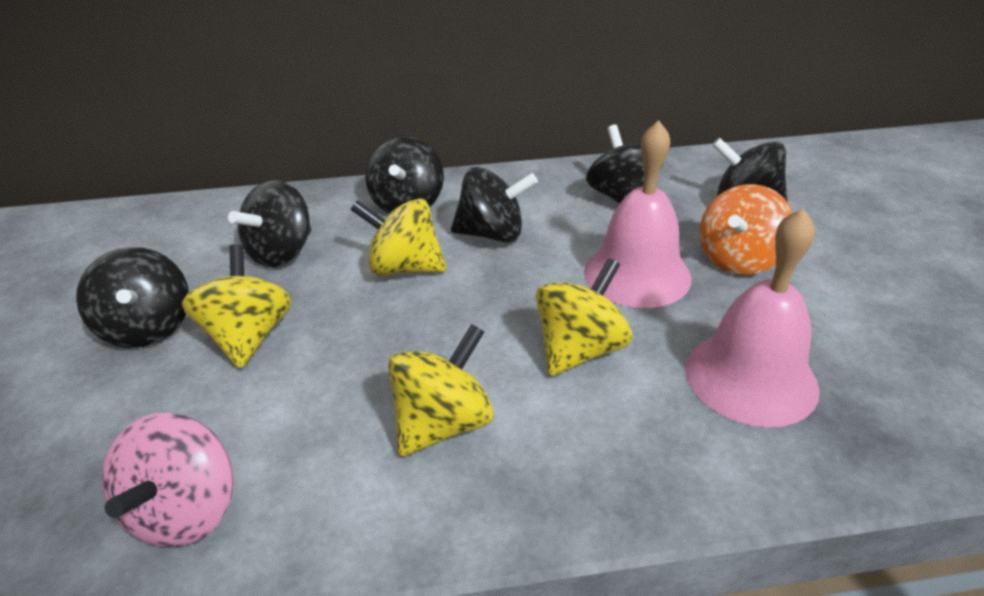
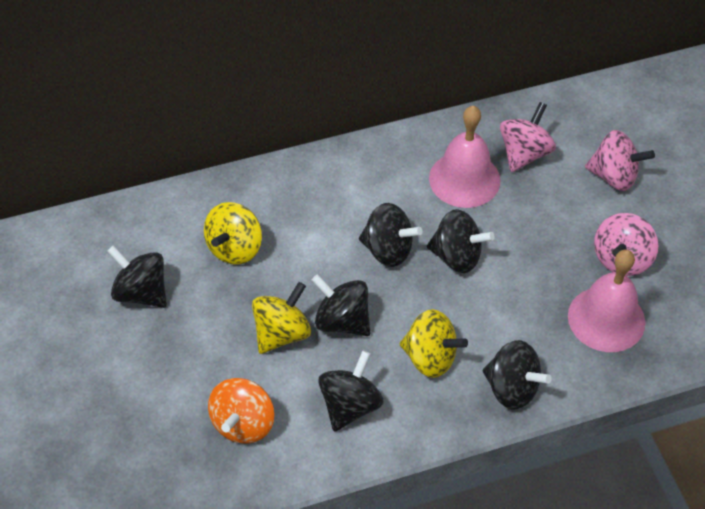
pink spinning top: 1 -> 3
yellow spinning top: 4 -> 3

